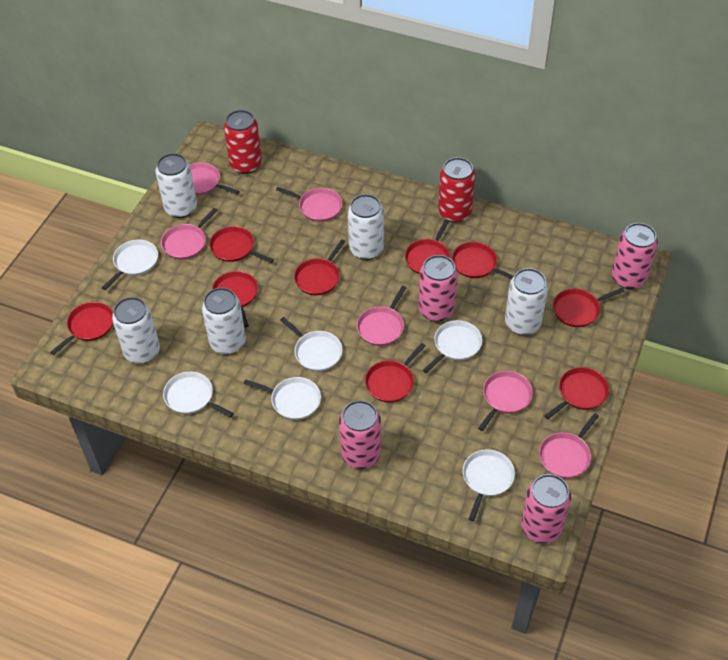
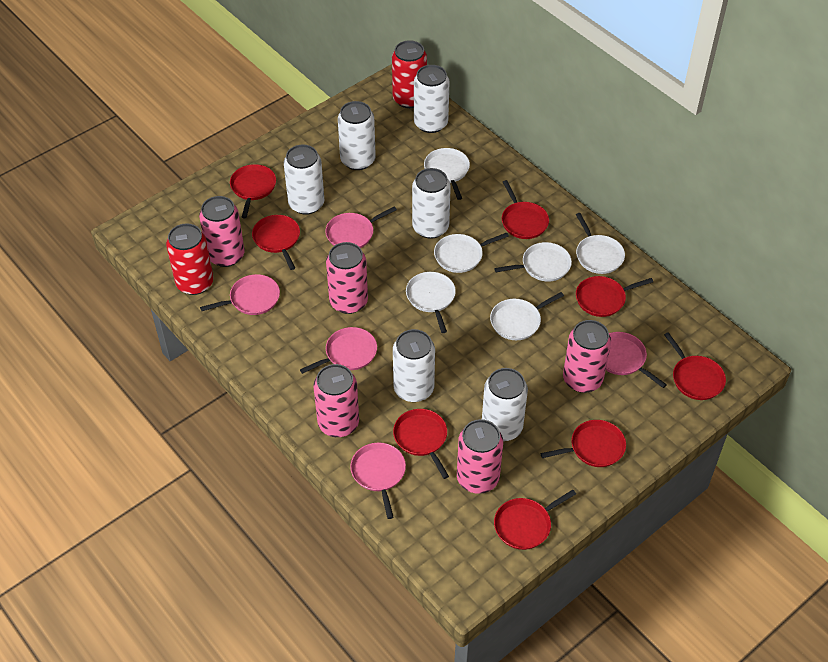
pink can: 4 -> 5
pink pan: 6 -> 5
red pan: 9 -> 8
white can: 5 -> 6

